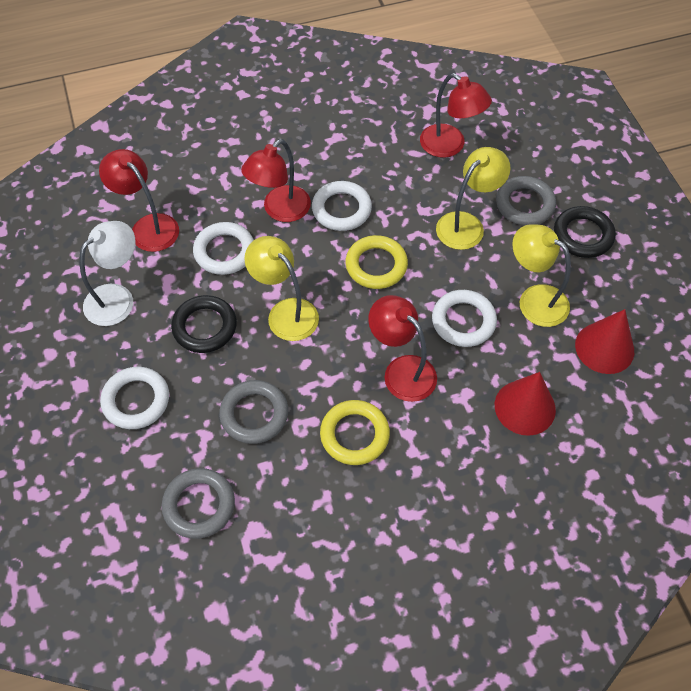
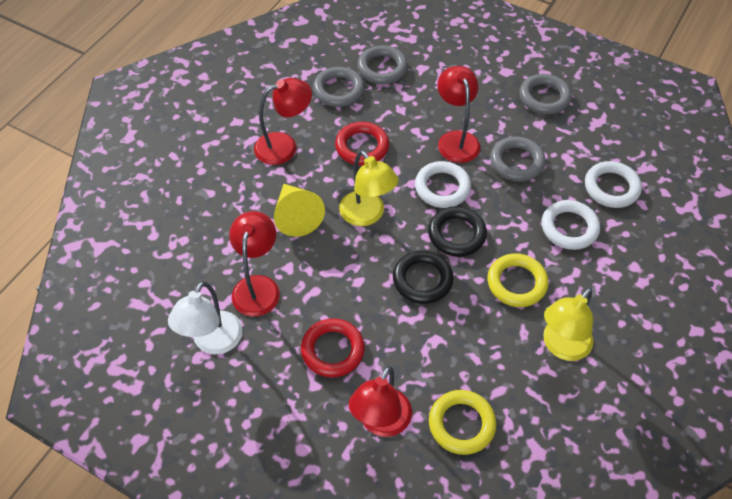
grey ring: 3 -> 4
red cone: 2 -> 0
red ring: 0 -> 2
white ring: 4 -> 3
yellow cone: 0 -> 1
yellow lamp: 3 -> 2

